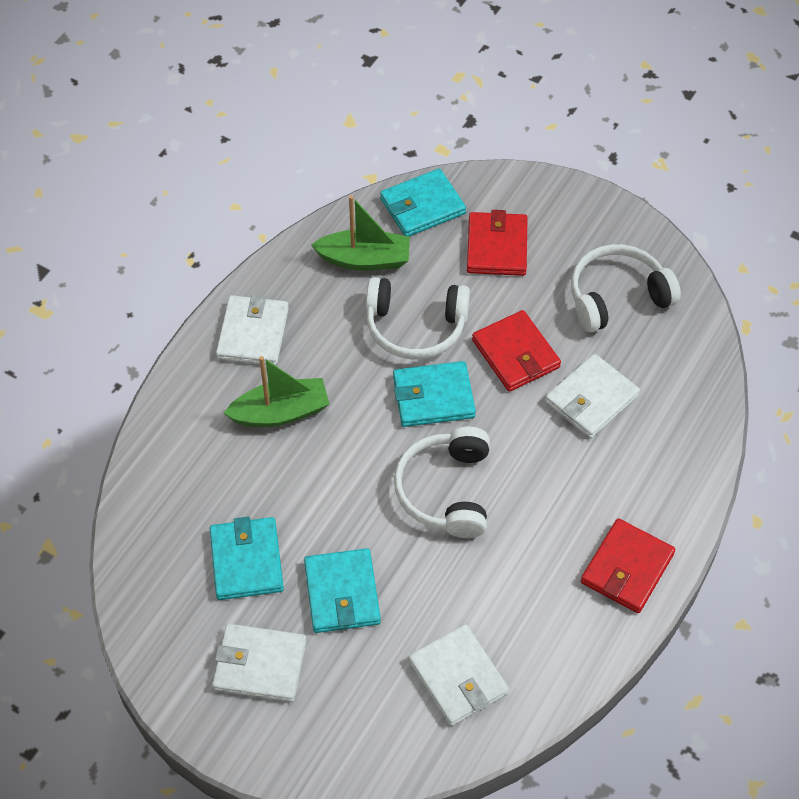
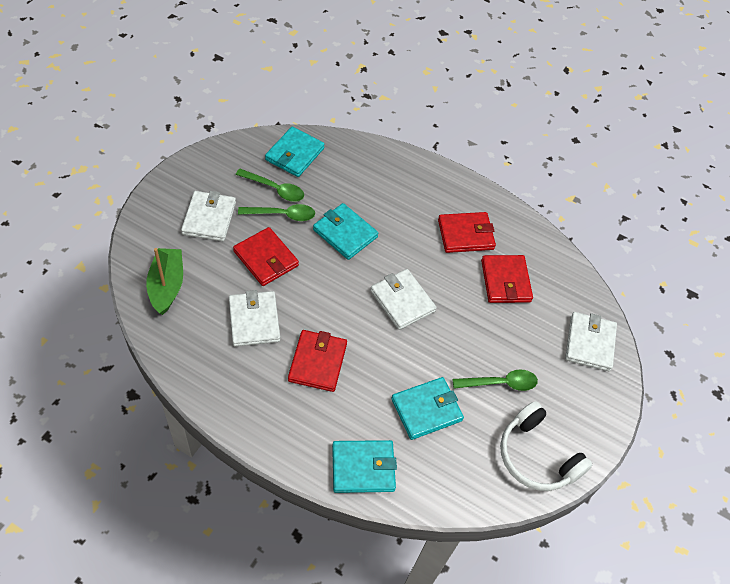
green boat: 2 -> 1
green spoon: 0 -> 3
red wallet: 3 -> 4
white headphones: 3 -> 1

